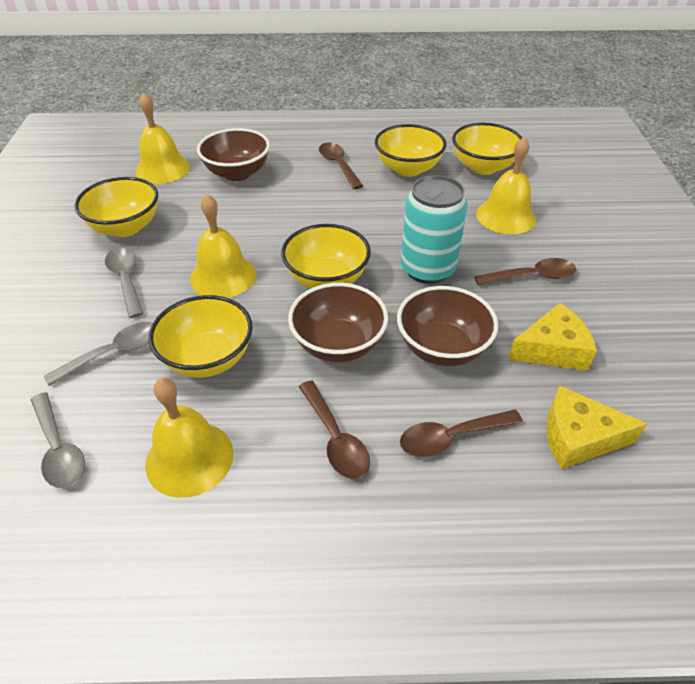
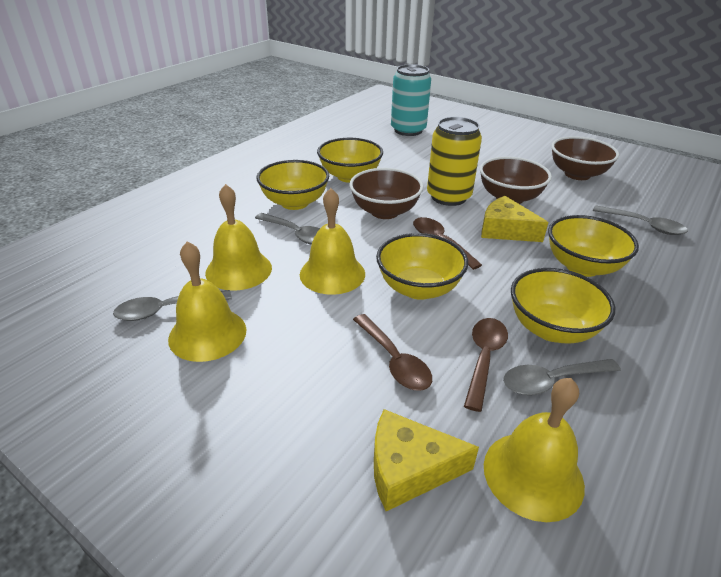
brown spoon: 4 -> 3
grey spoon: 3 -> 4
yellow can: 0 -> 1

